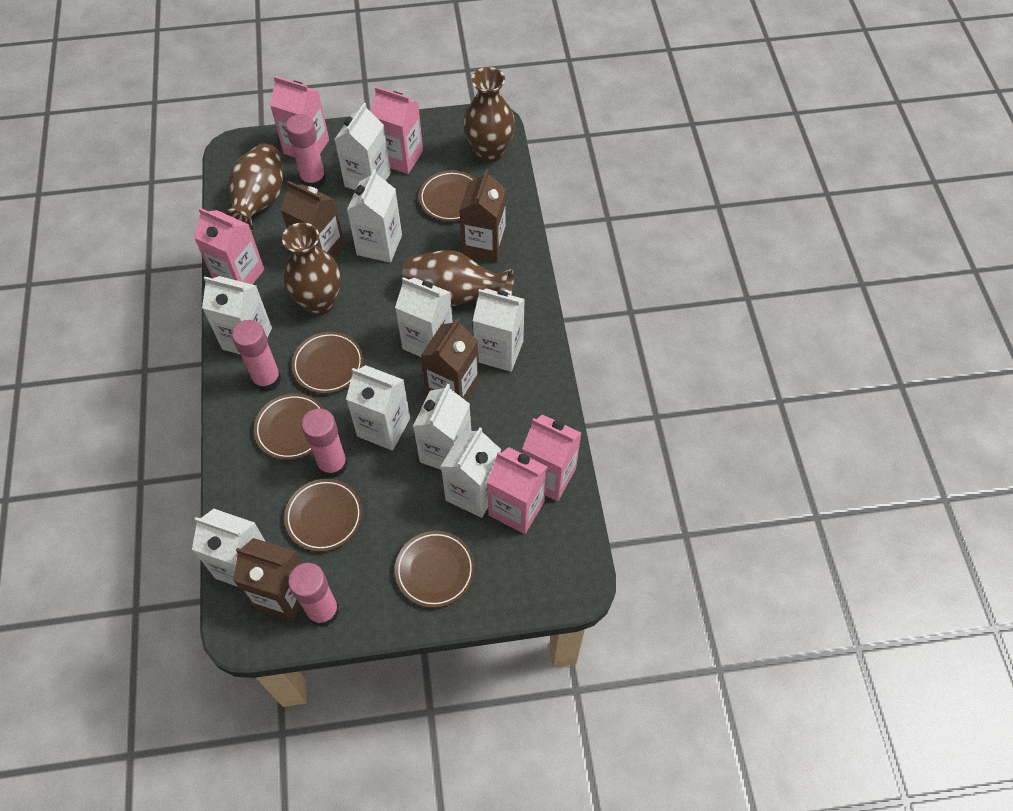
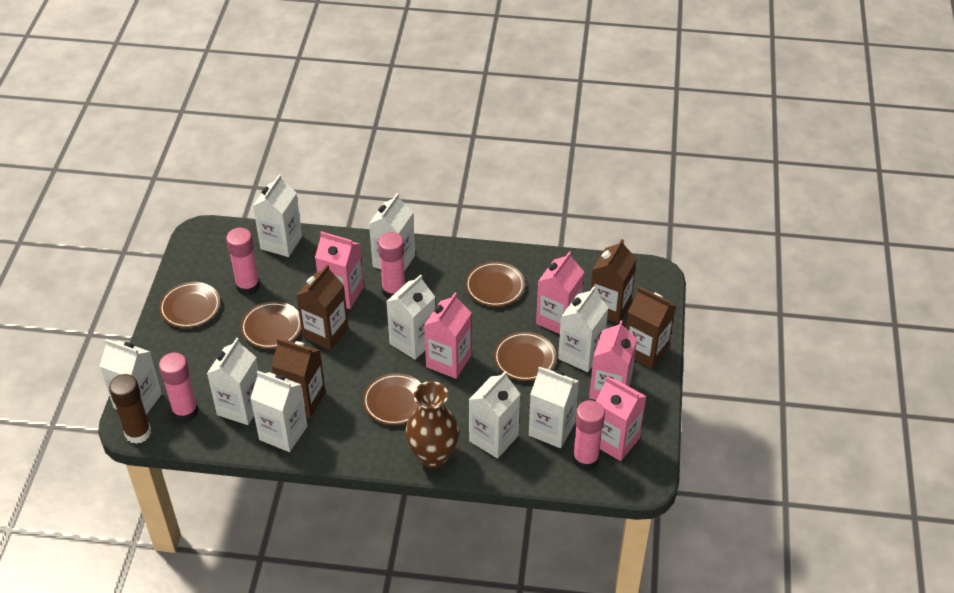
brown glue stick: 0 -> 1
brown vase: 4 -> 1

